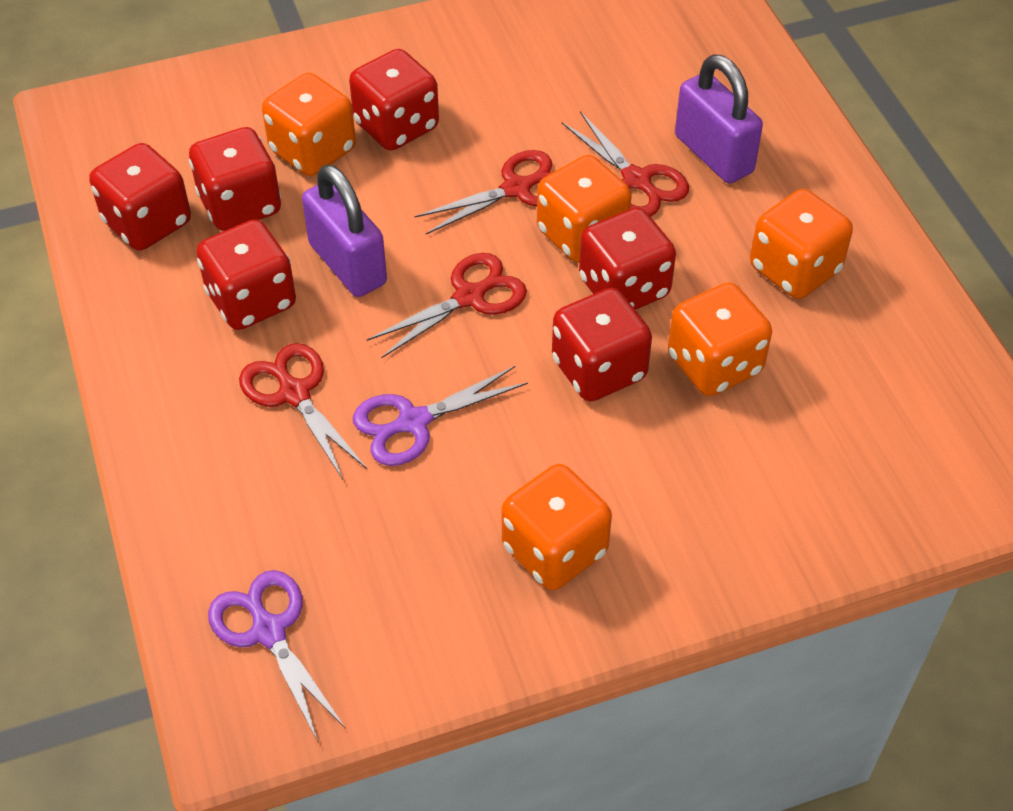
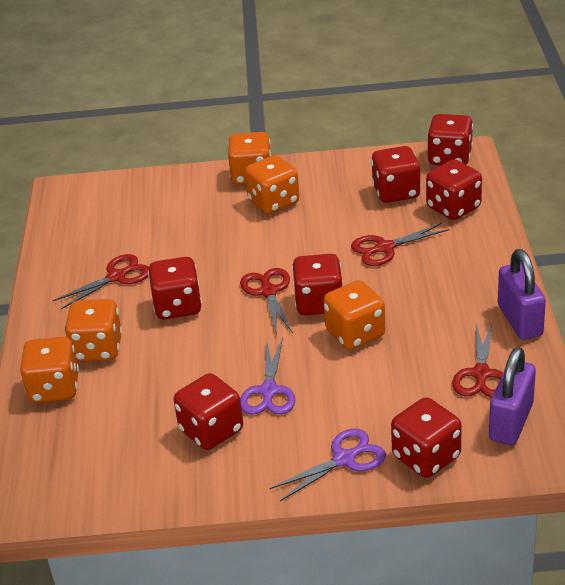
red dice: 6 -> 7

